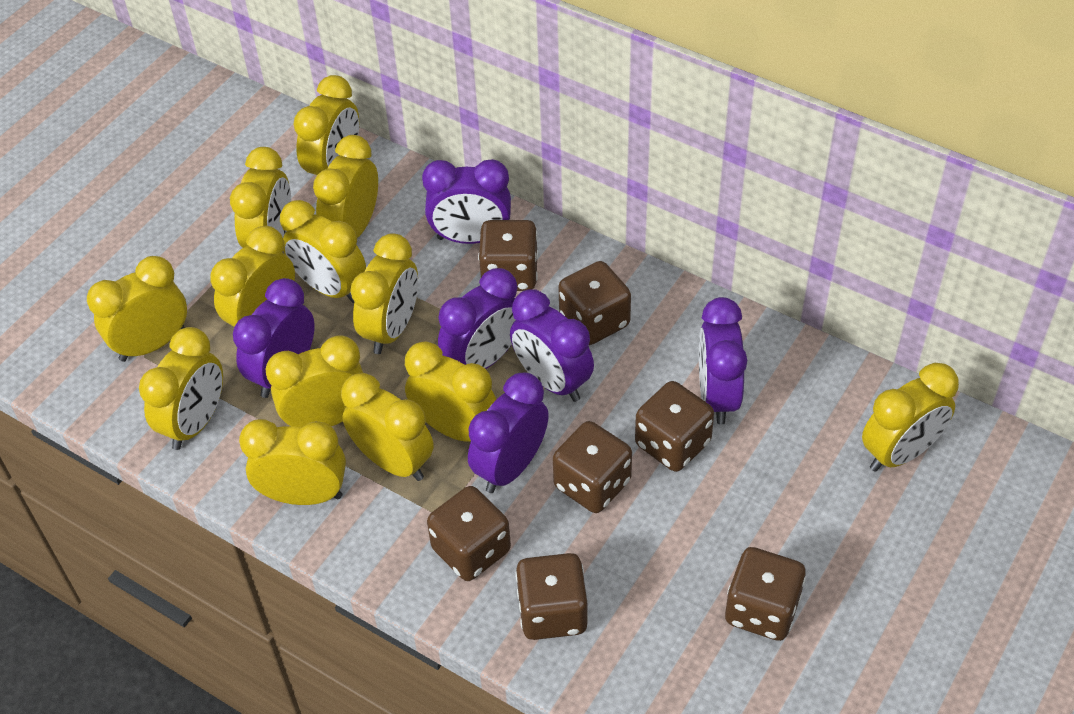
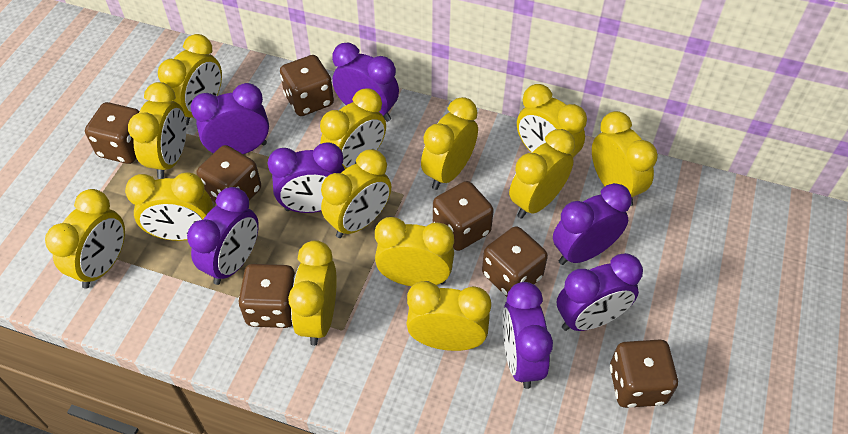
purple clock: 6 -> 7

